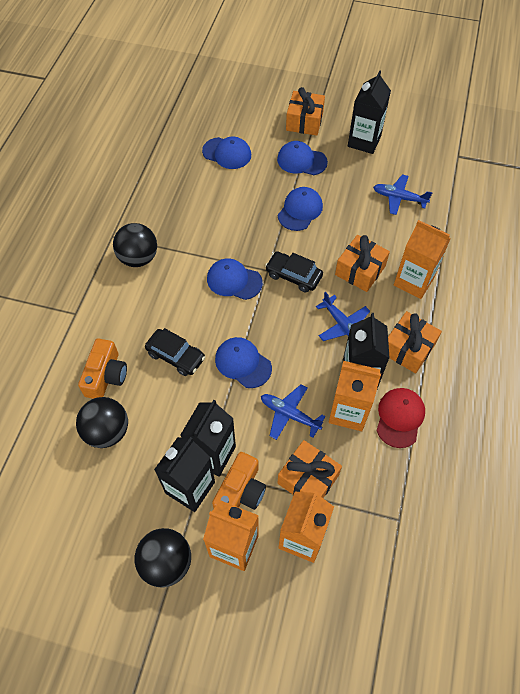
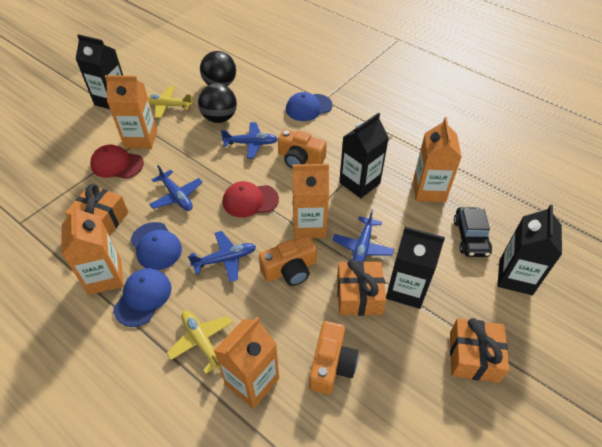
black ball: 3 -> 2
black car: 2 -> 1
blue cap: 5 -> 3
blue plane: 3 -> 4
orange camera: 2 -> 3
orange carton: 4 -> 5
orange gift: 4 -> 3
red cap: 1 -> 2
yellow plane: 0 -> 2

